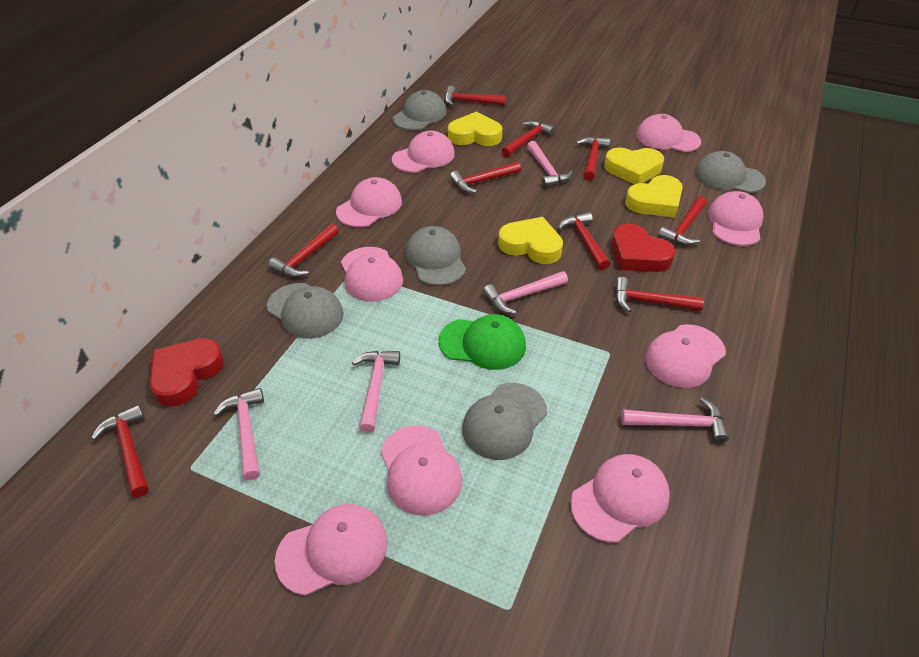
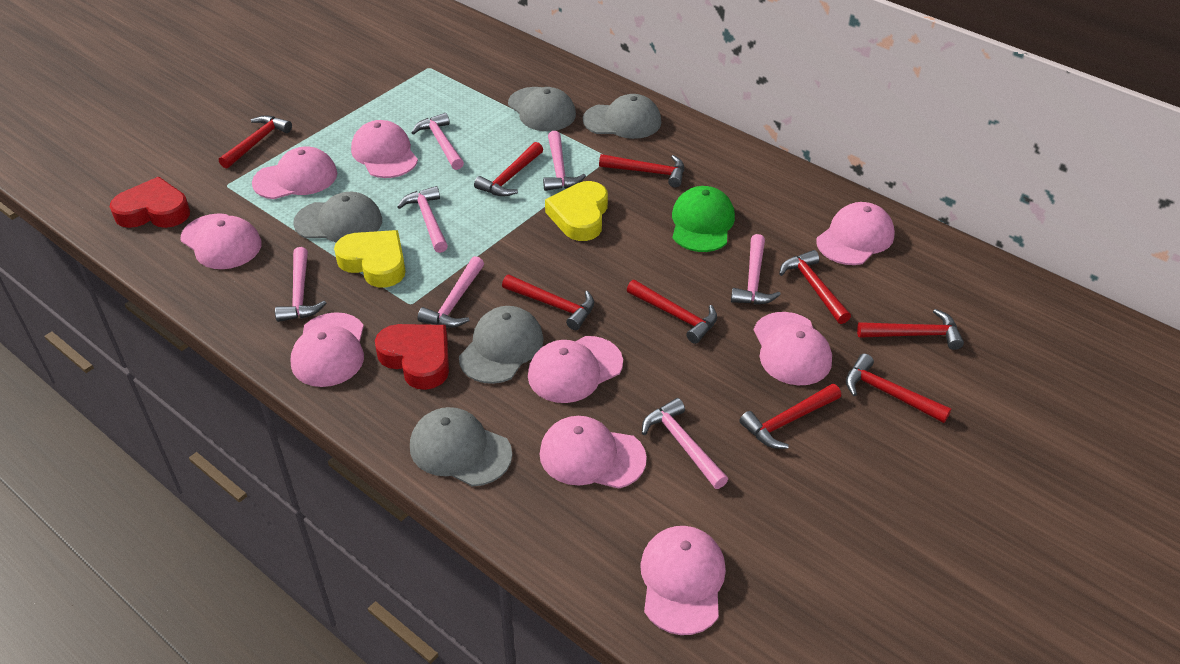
pink hammer: 5 -> 7
yellow heart: 4 -> 2

